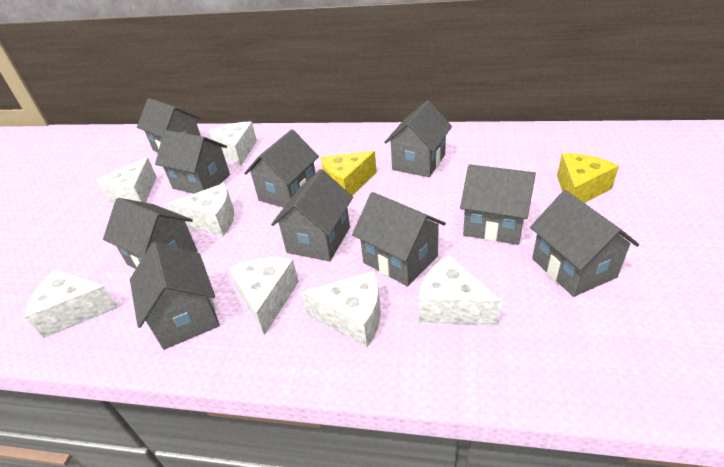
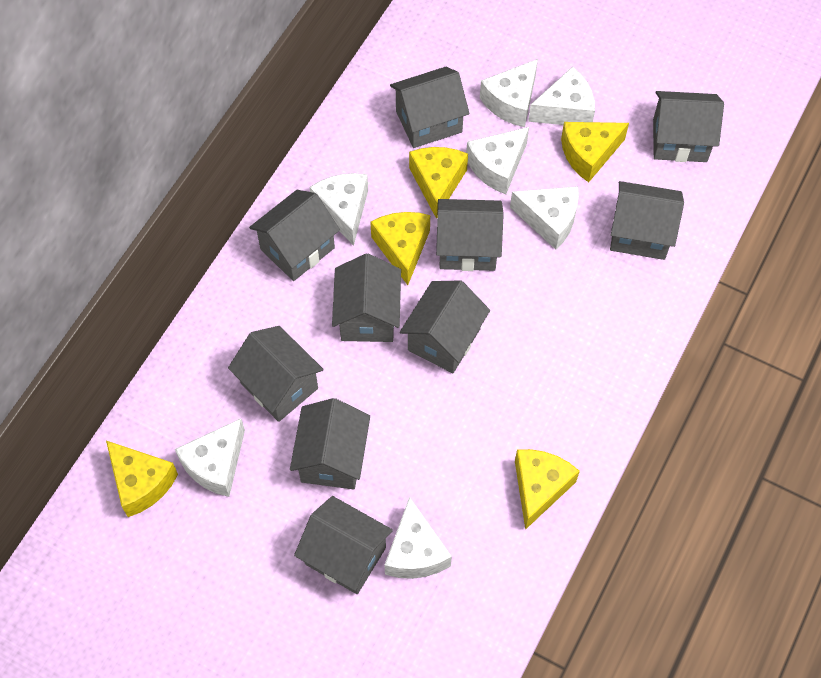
yellow cheese: 2 -> 5

